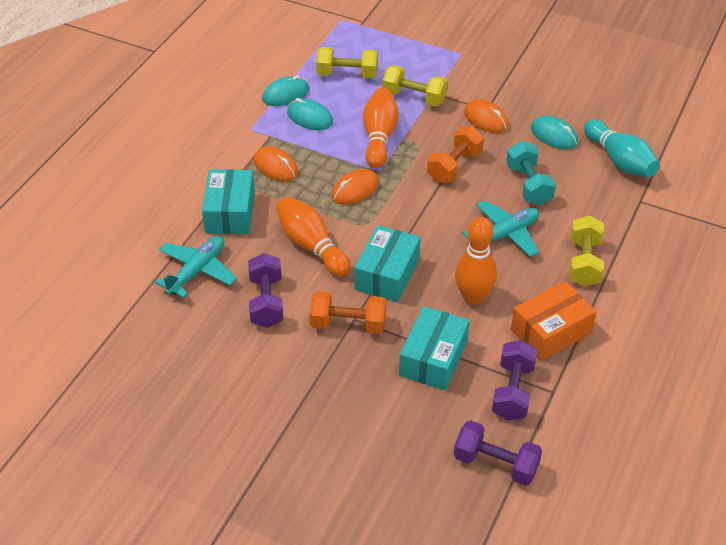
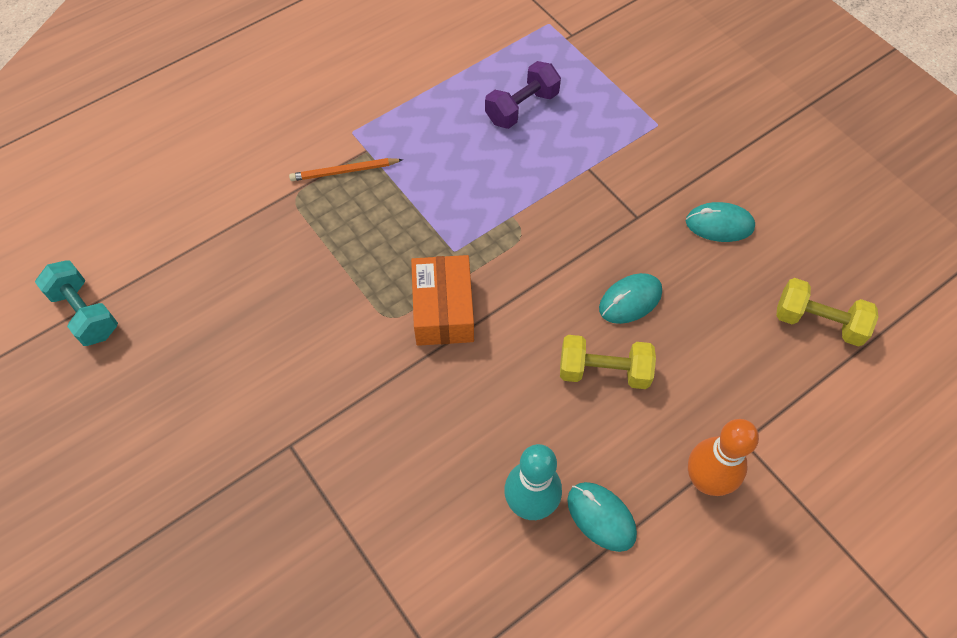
orange bowling pin: 3 -> 1
orange dumbbell: 2 -> 0
orange mouse: 3 -> 0
orange pencil: 0 -> 1
purple dumbbell: 3 -> 1
turquoise box: 3 -> 0
turquoise plane: 2 -> 0
yellow dumbbell: 3 -> 2

